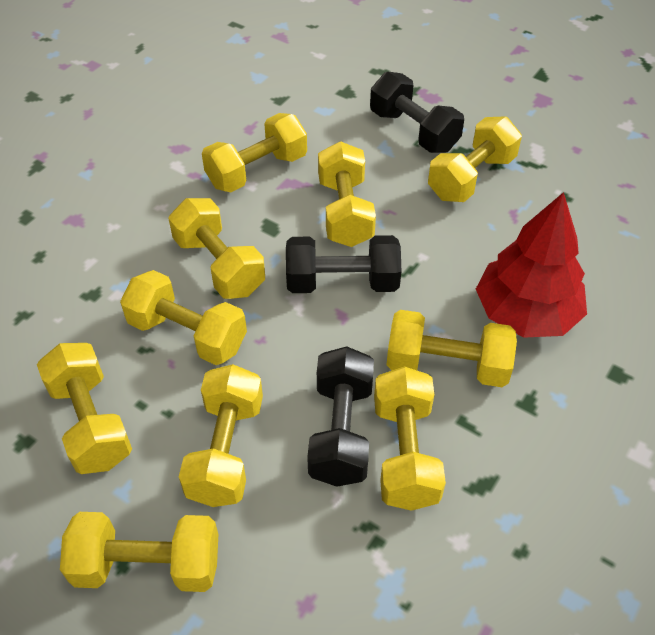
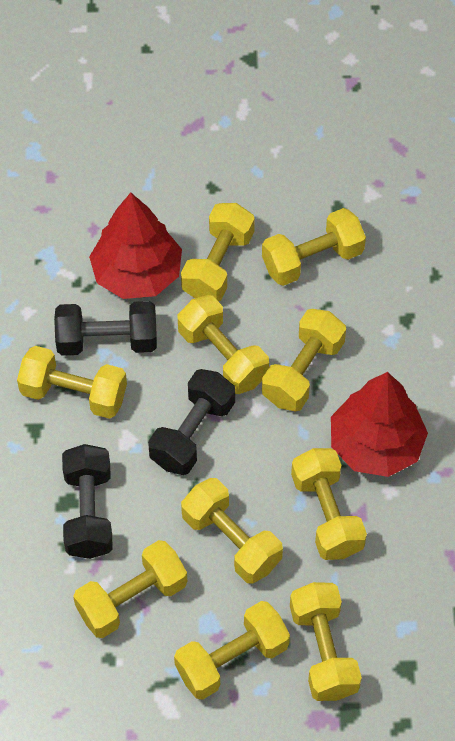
red tree: 1 -> 2

